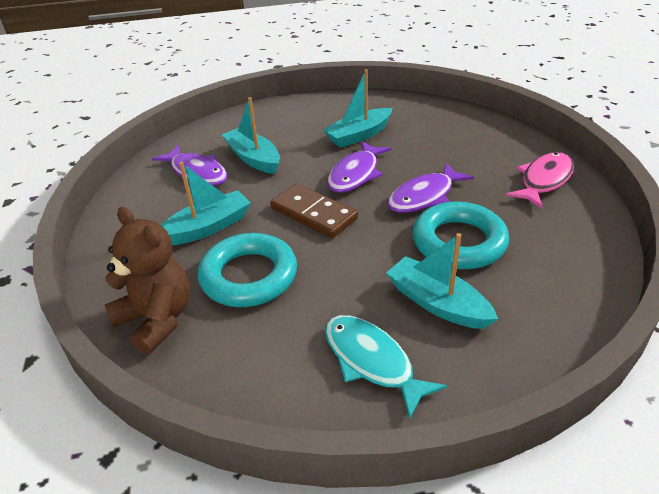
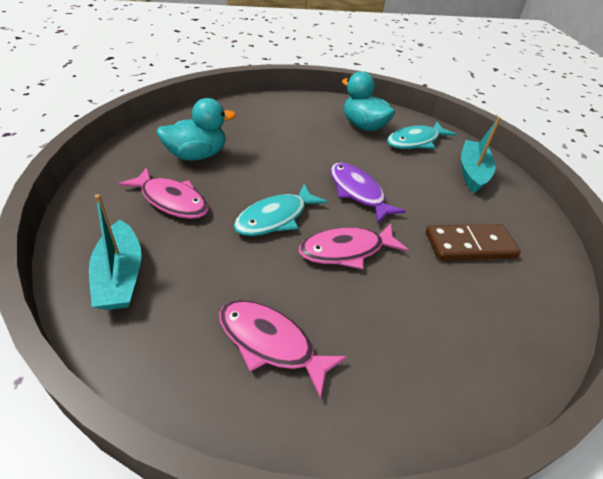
brown teddy bear: 1 -> 0
pink fish: 1 -> 3
purple fish: 3 -> 1
turquoise boat: 4 -> 2
turquoise duck: 0 -> 2
turquoise fish: 1 -> 2
turquoise ring: 2 -> 0

